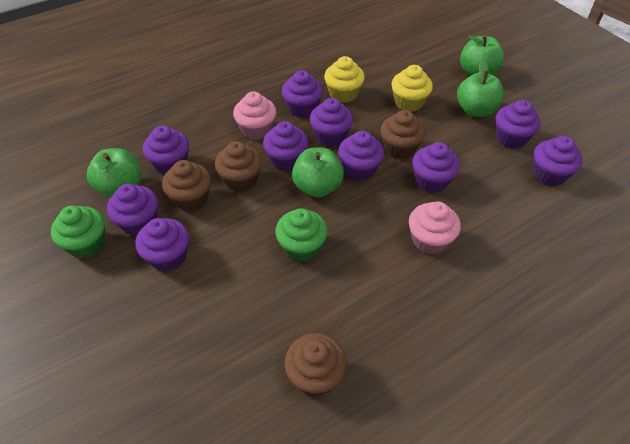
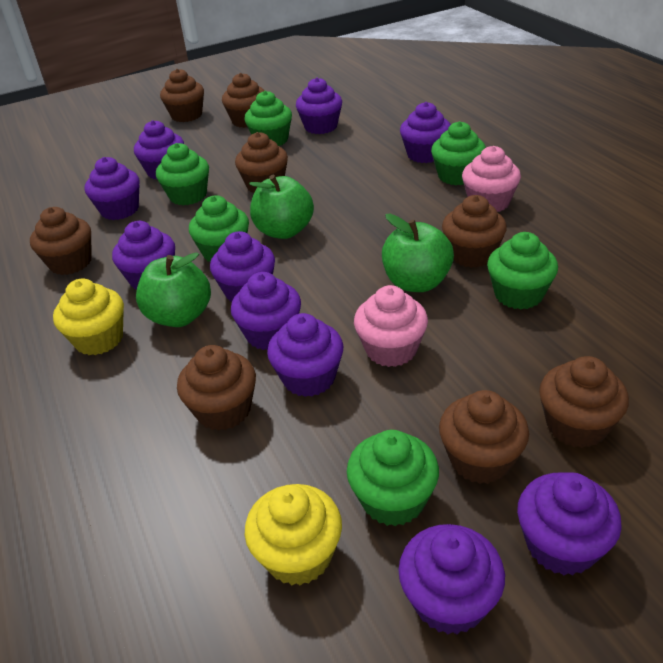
brown cupcake: 4 -> 8
green apple: 4 -> 3
green cupcake: 2 -> 6

